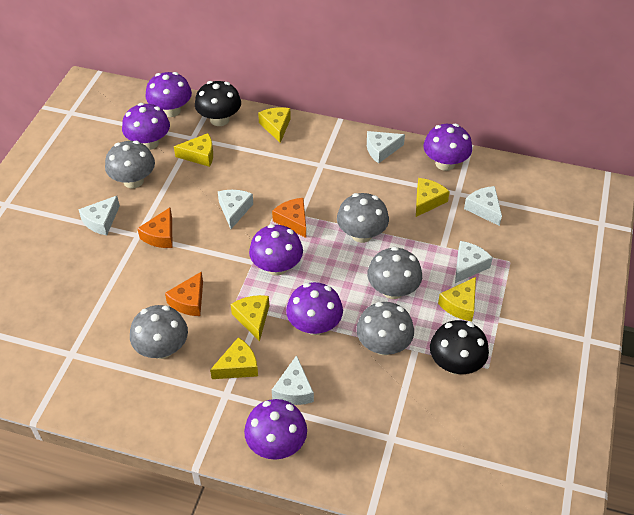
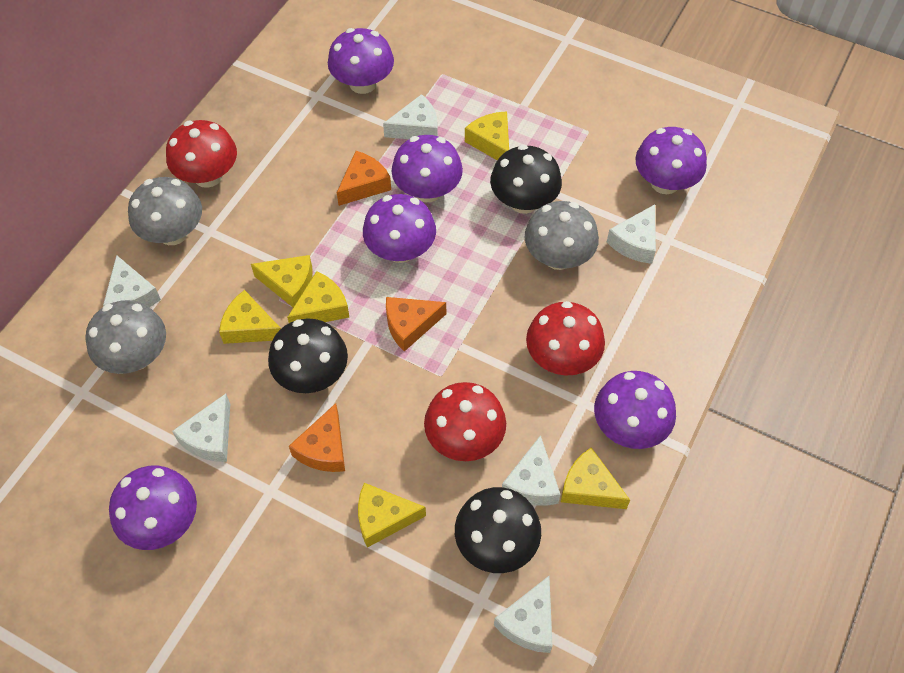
black mushroom: 2 -> 3
grey mushroom: 5 -> 3
red mushroom: 0 -> 3

